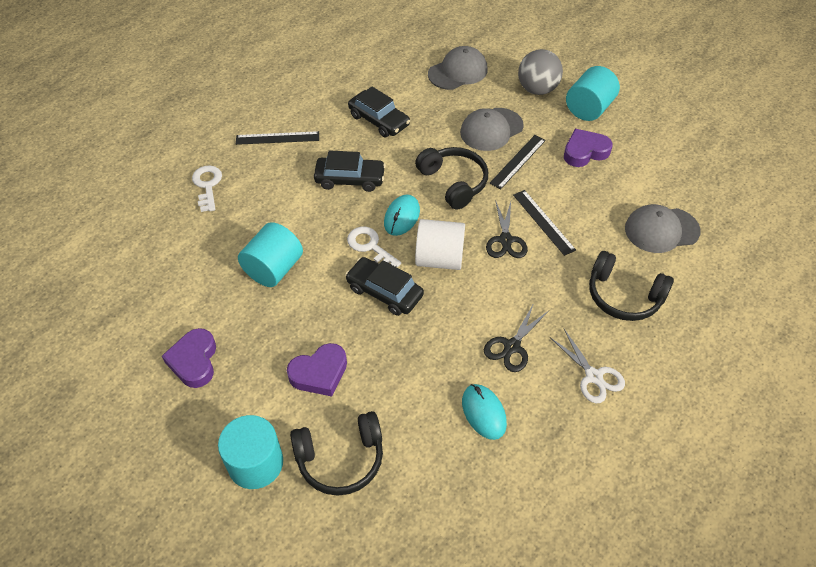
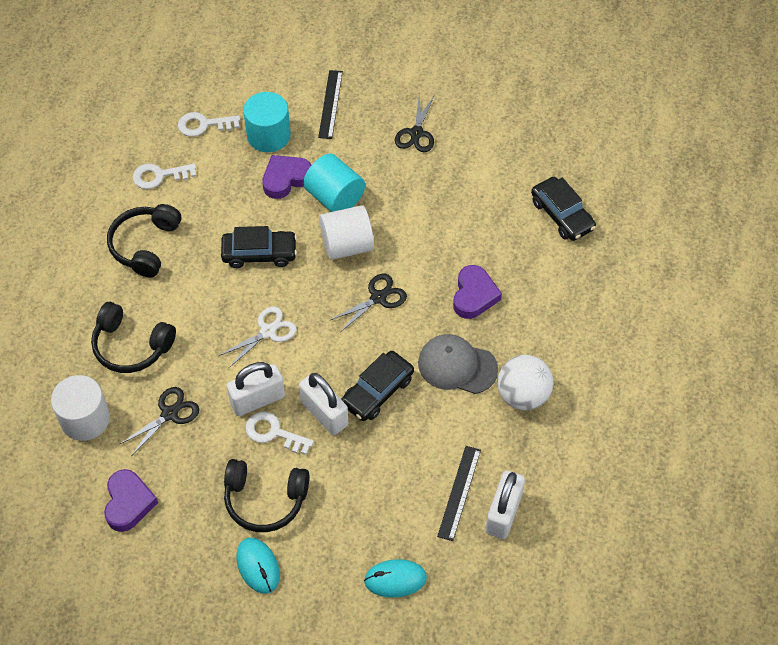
black ruler: 3 -> 2
black scissors: 2 -> 3
grey ball: 1 -> 0
grey cap: 3 -> 1
turquoise cylinder: 3 -> 2
white ball: 0 -> 1
white cylinder: 1 -> 2
white key: 2 -> 3
white padlock: 0 -> 3

